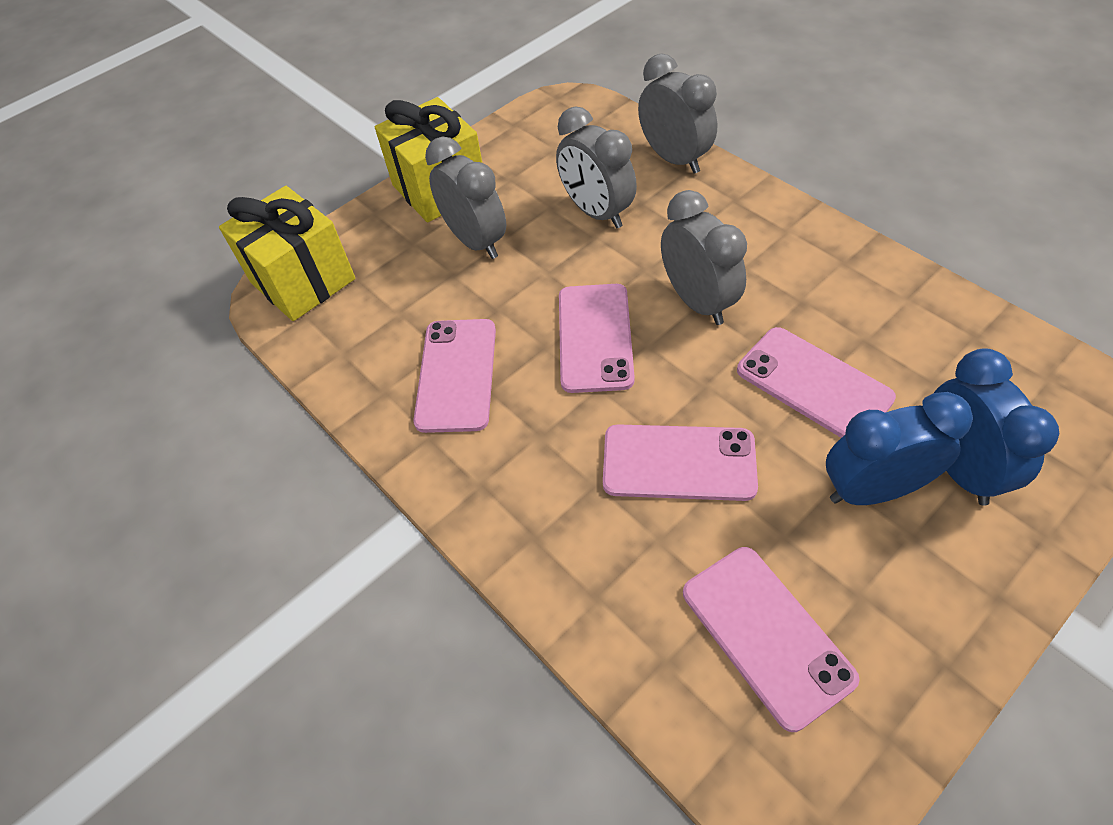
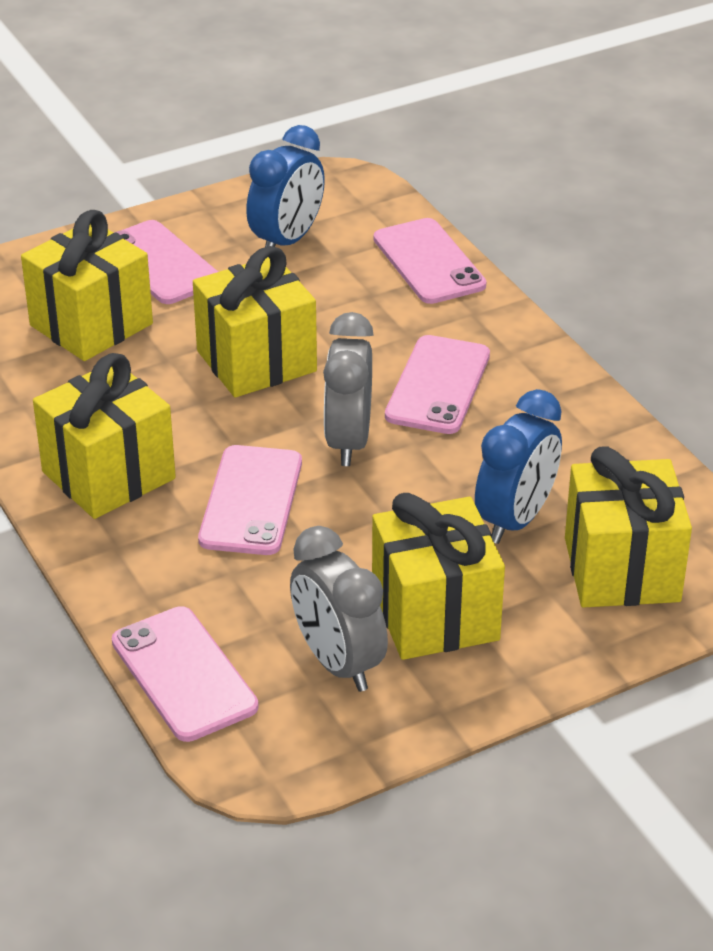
grey clock: 4 -> 2
yellow gift: 2 -> 5

